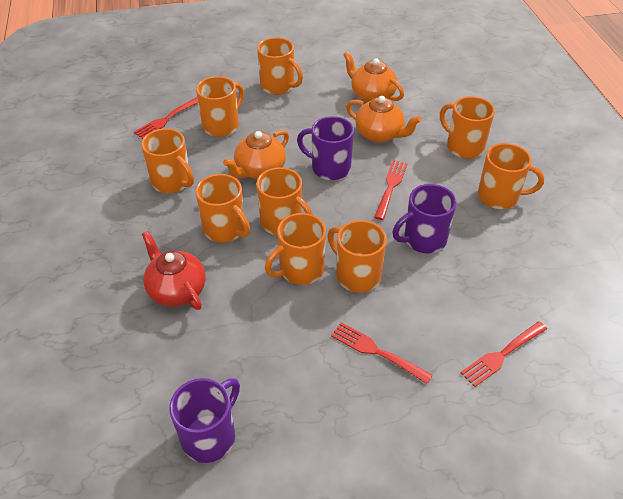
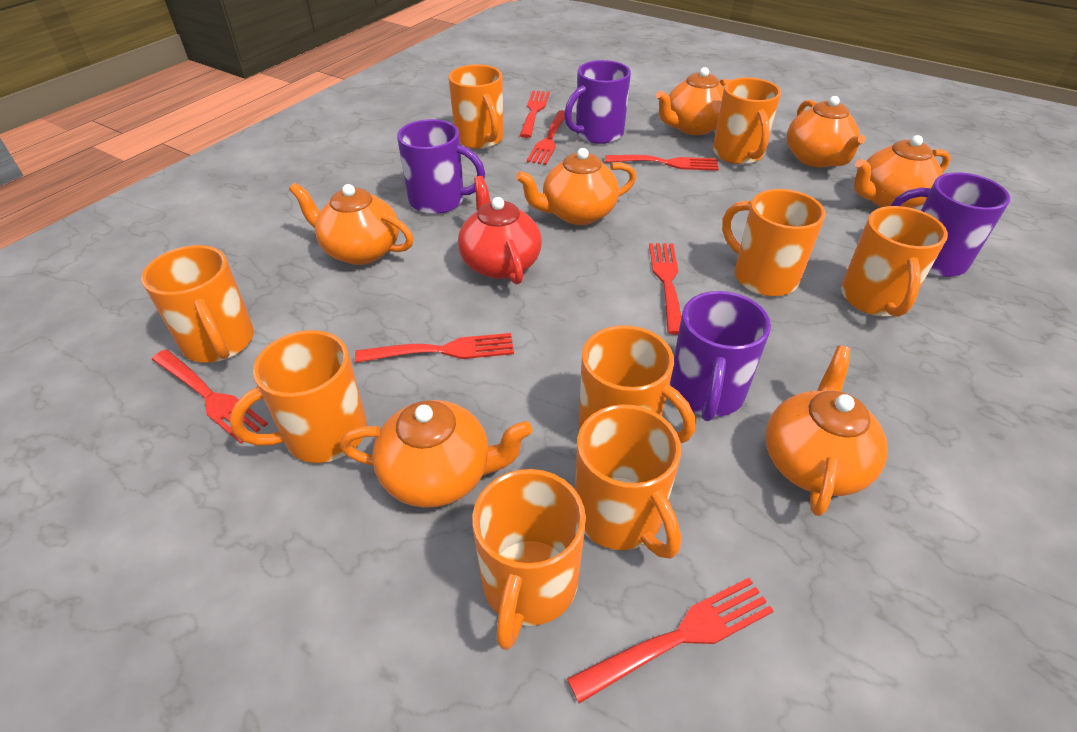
orange teapot: 3 -> 7
purple mug: 3 -> 4
red fork: 4 -> 7

